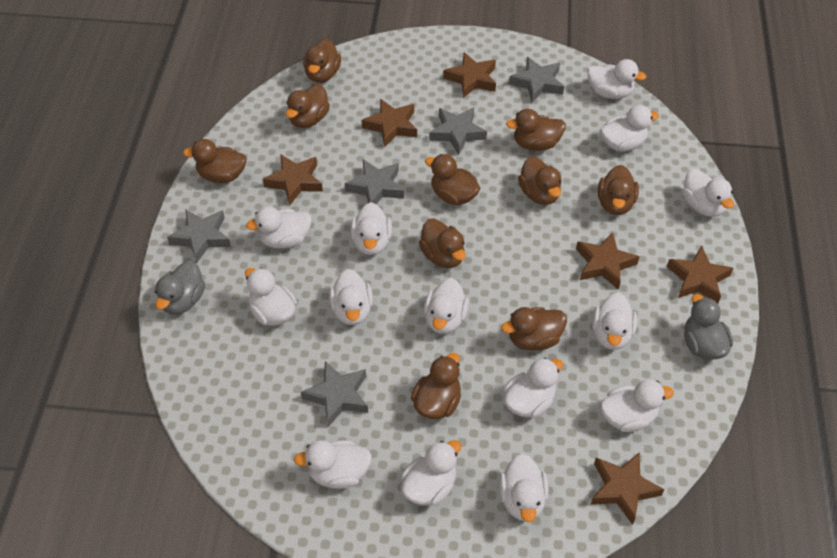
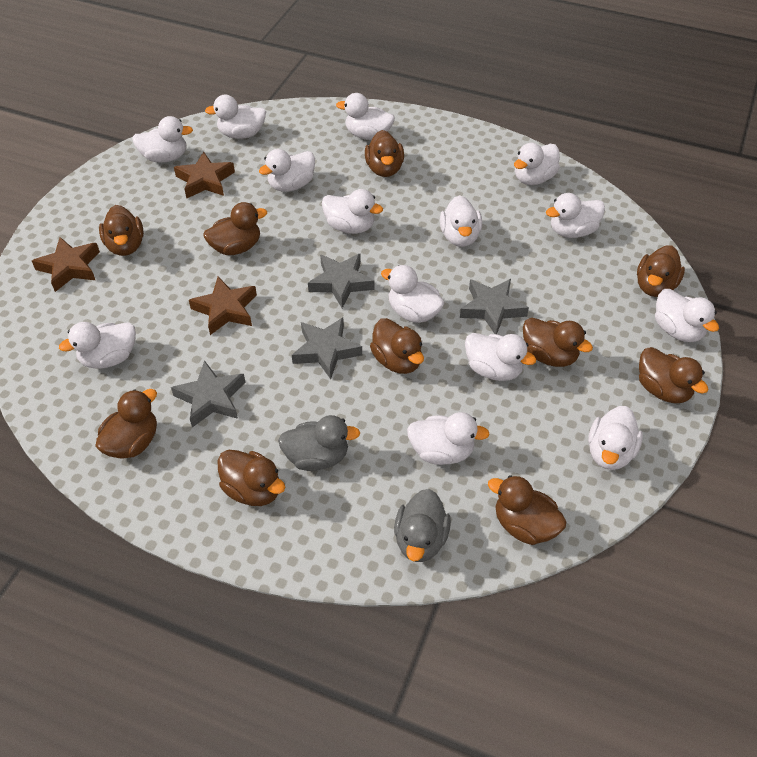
brown star: 6 -> 3
grey star: 5 -> 4

